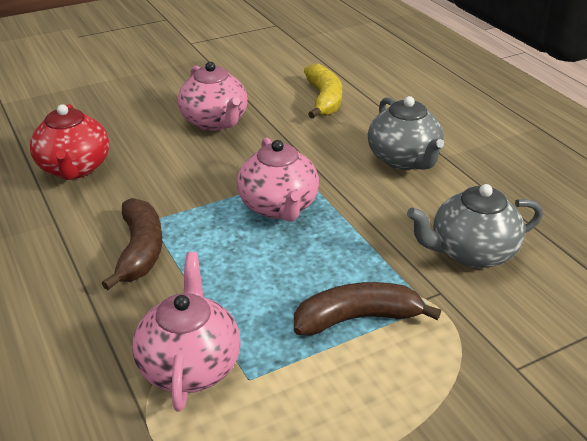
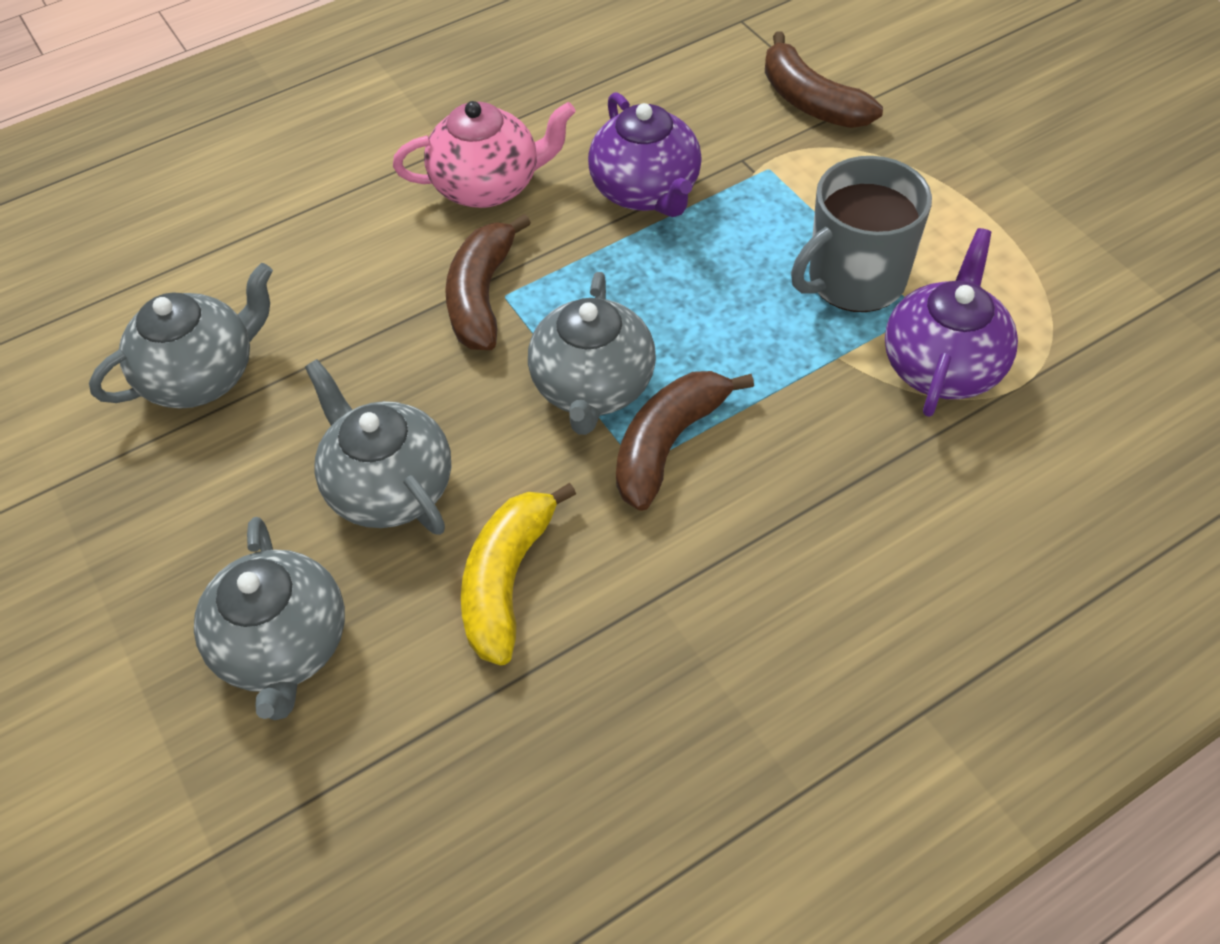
brown banana: 2 -> 3
grey mug: 0 -> 1
grey teapot: 2 -> 4
pink teapot: 3 -> 1
purple teapot: 0 -> 2
red teapot: 1 -> 0

